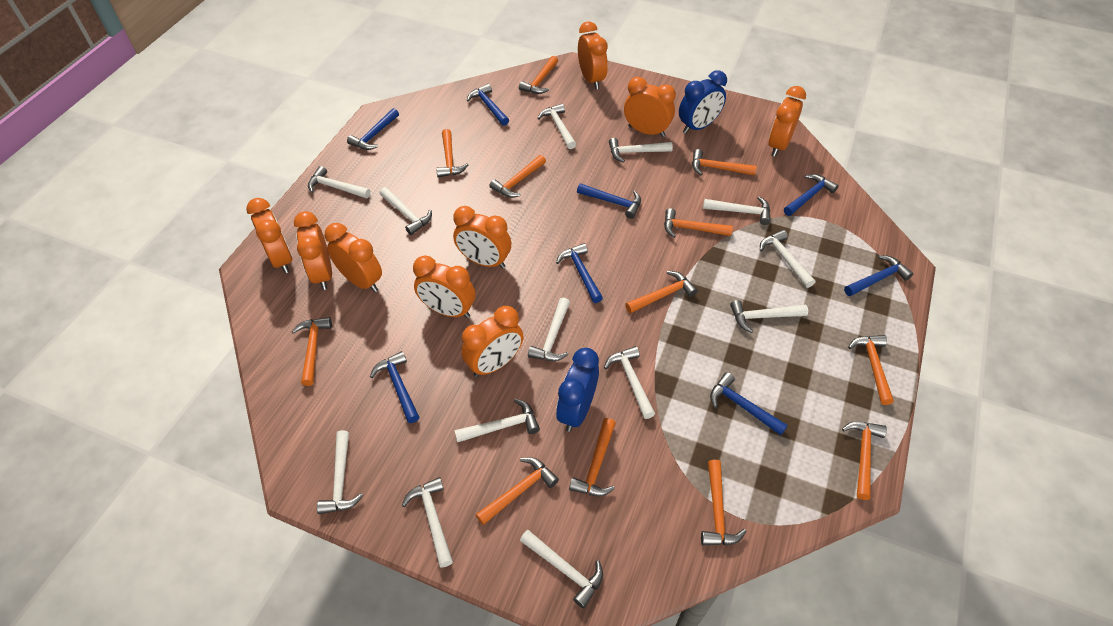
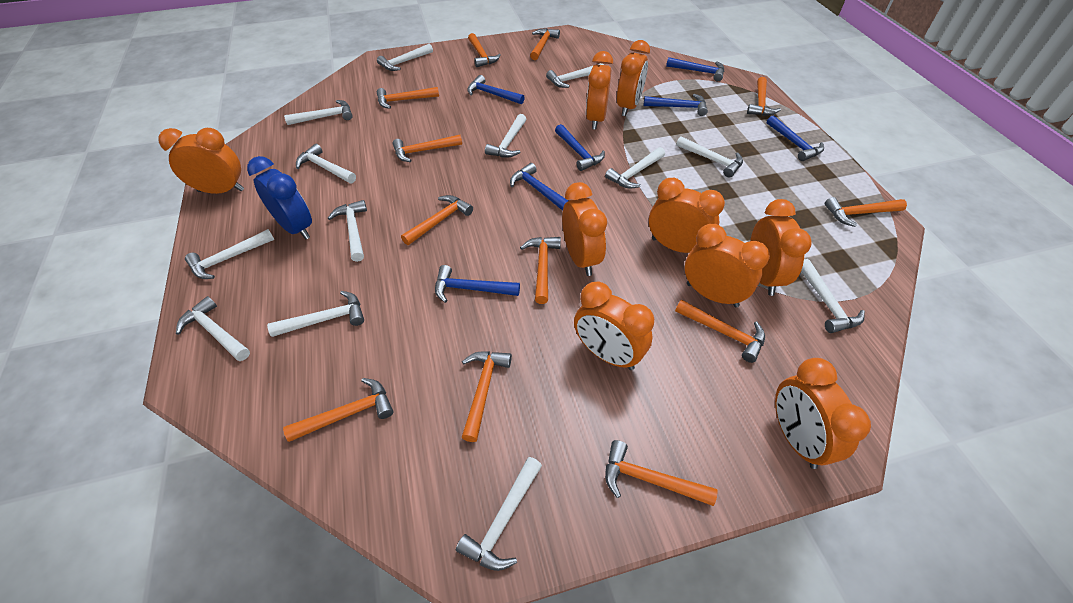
blue clock: 2 -> 1
blue hammer: 8 -> 7

